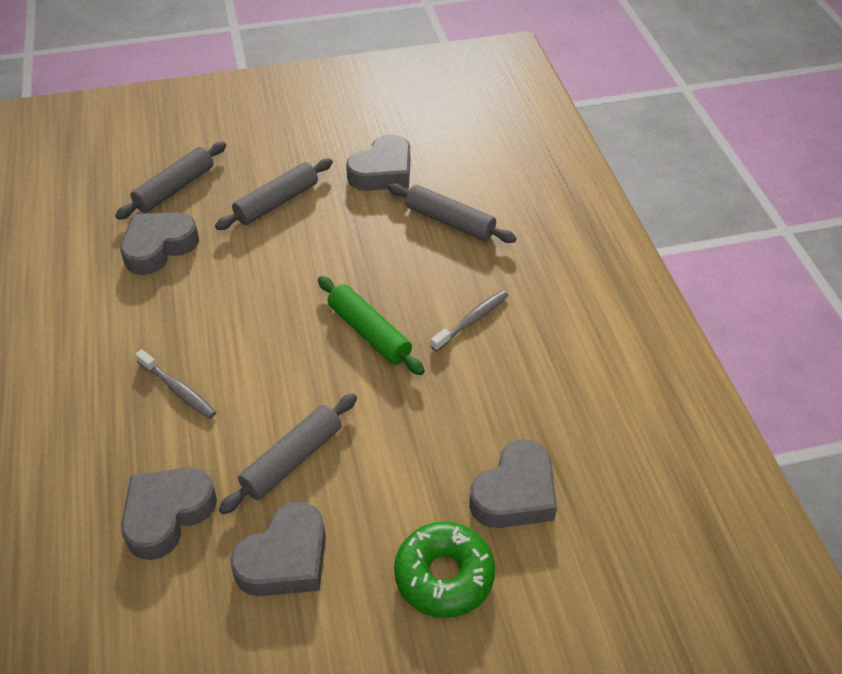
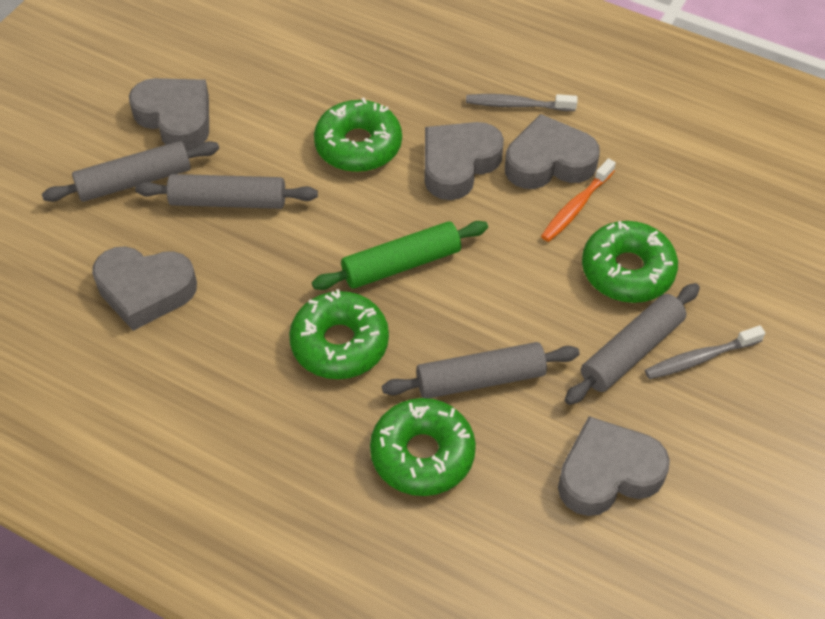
green donut: 1 -> 4
orange toothbrush: 0 -> 1

